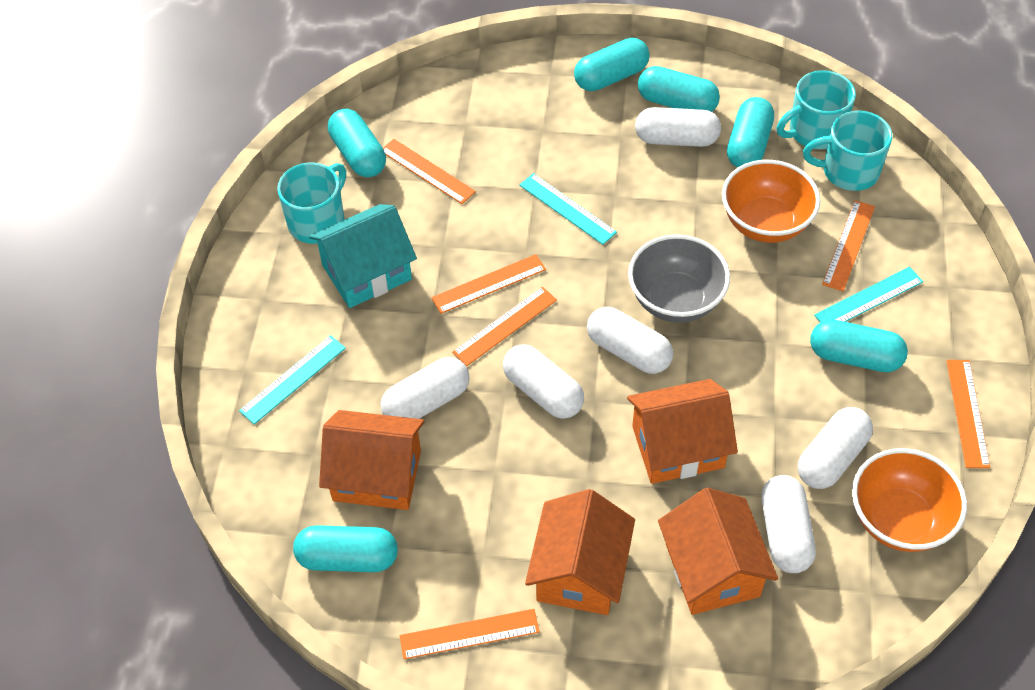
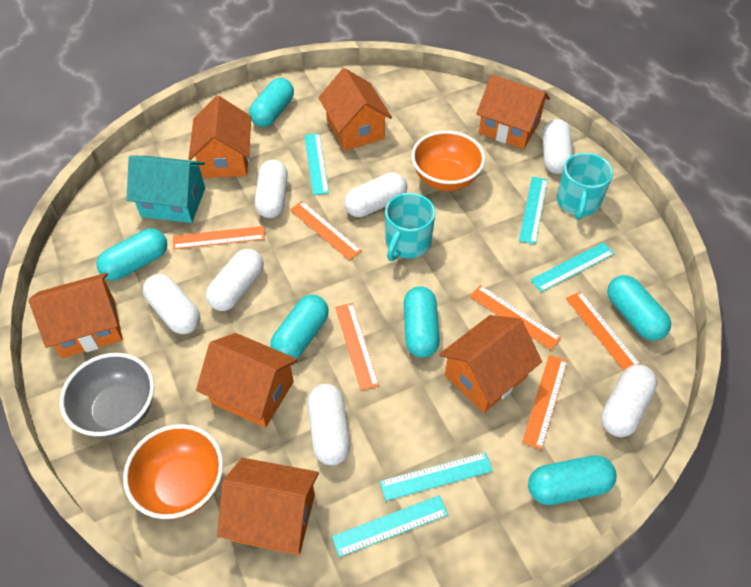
orange house: 4 -> 7
turquoise mug: 3 -> 2
turquoise ruler: 3 -> 5
white capsule: 6 -> 7

